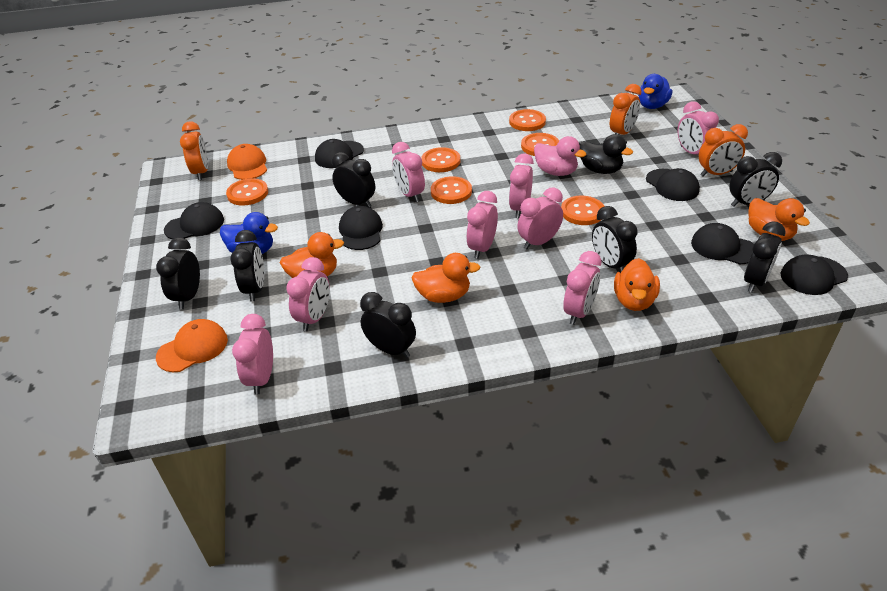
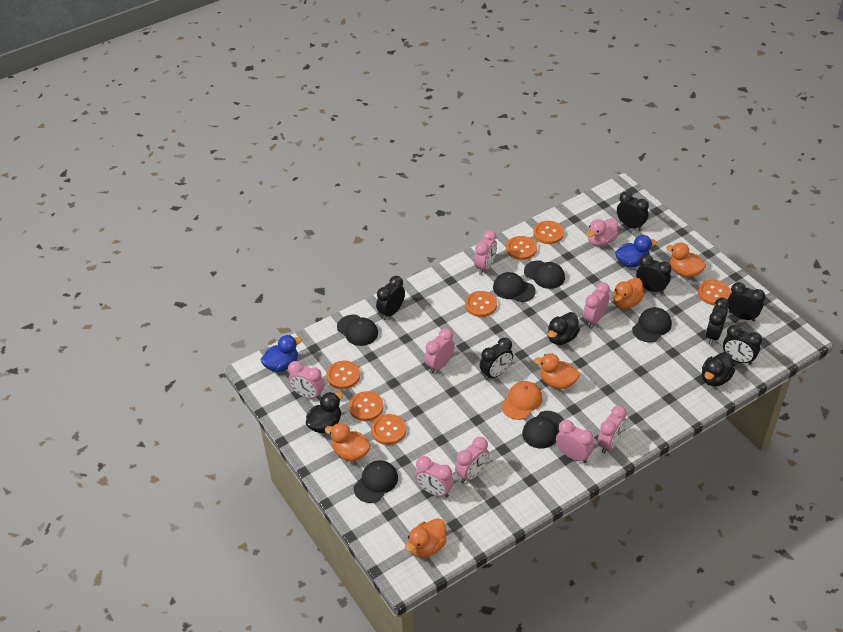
black duck: 1 -> 3
orange button: 6 -> 7
orange cap: 2 -> 1
orange clock: 3 -> 0
orange duck: 4 -> 5

